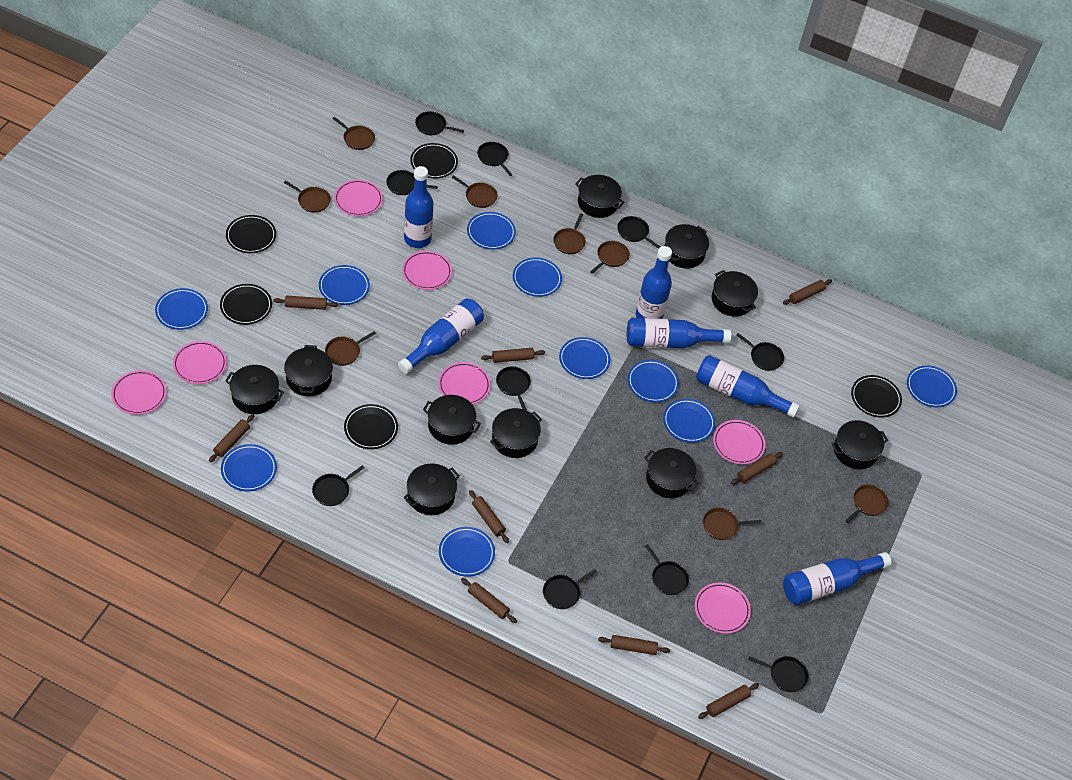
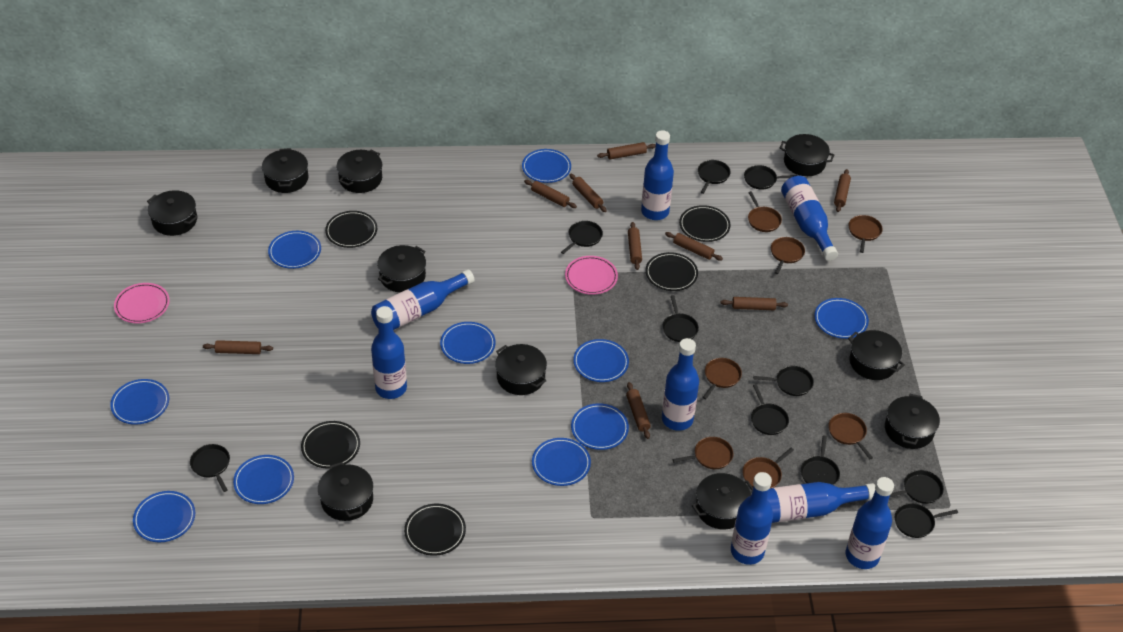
blue bottle: 6 -> 8
brown pan: 8 -> 7
pink plate: 7 -> 2

